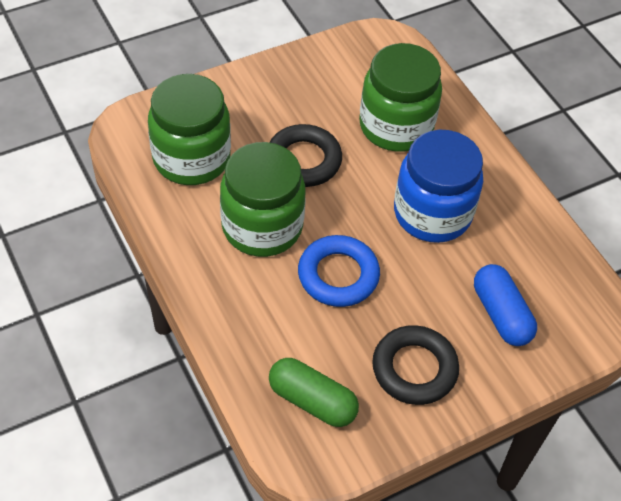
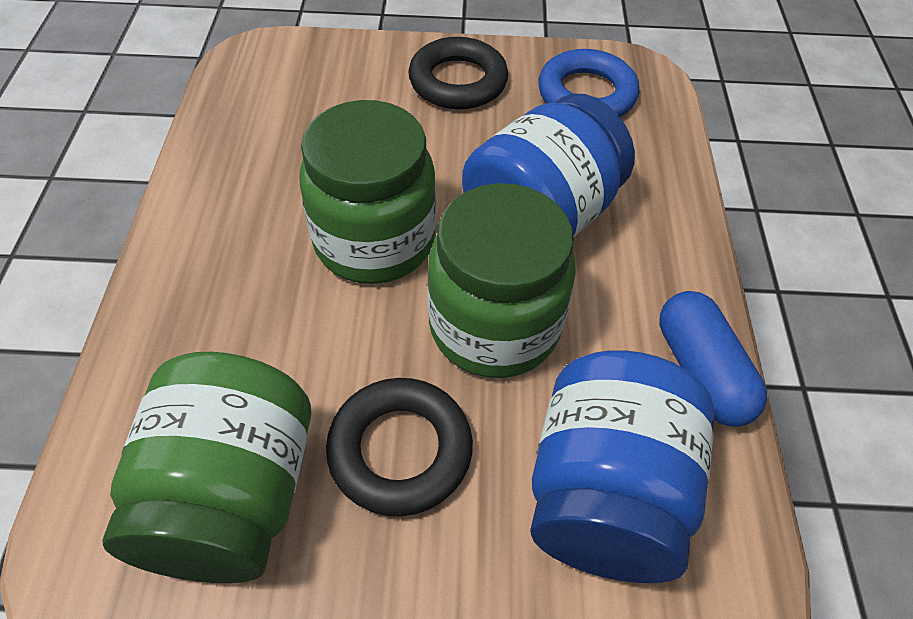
blue jar: 1 -> 2
green capsule: 1 -> 0

